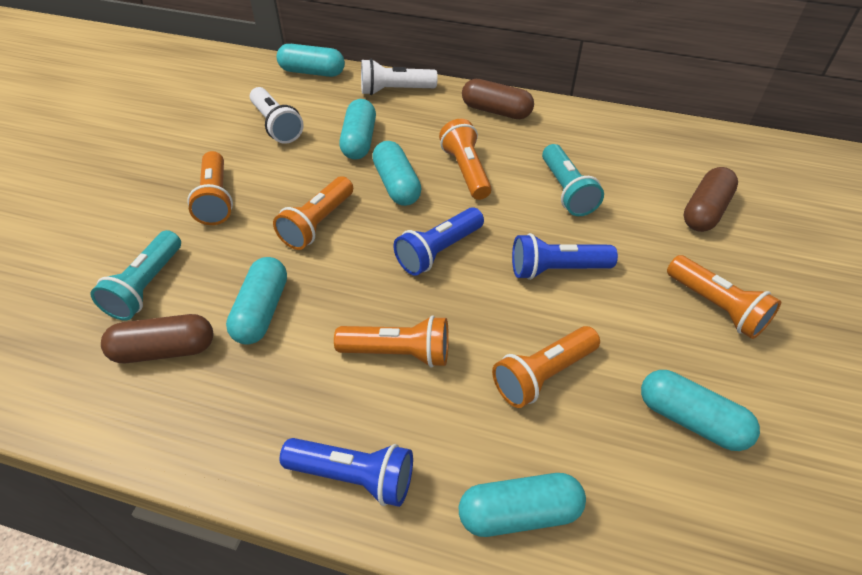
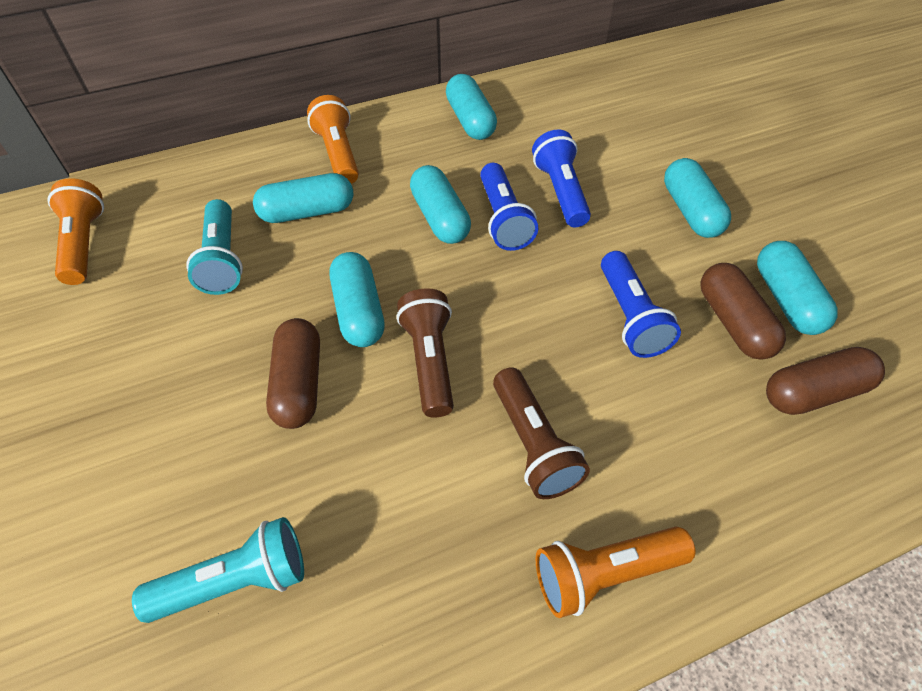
brown flashlight: 0 -> 2
orange flashlight: 6 -> 3
white flashlight: 2 -> 0

